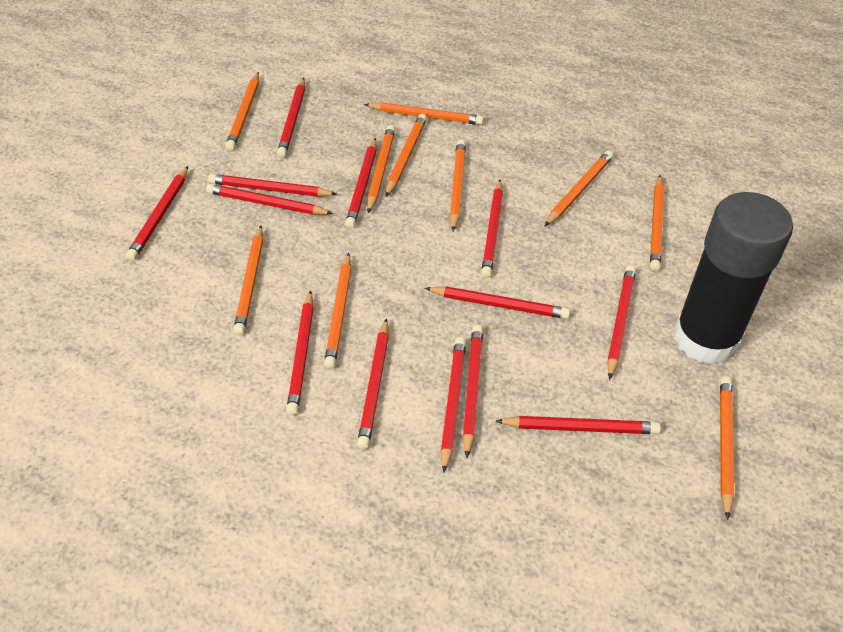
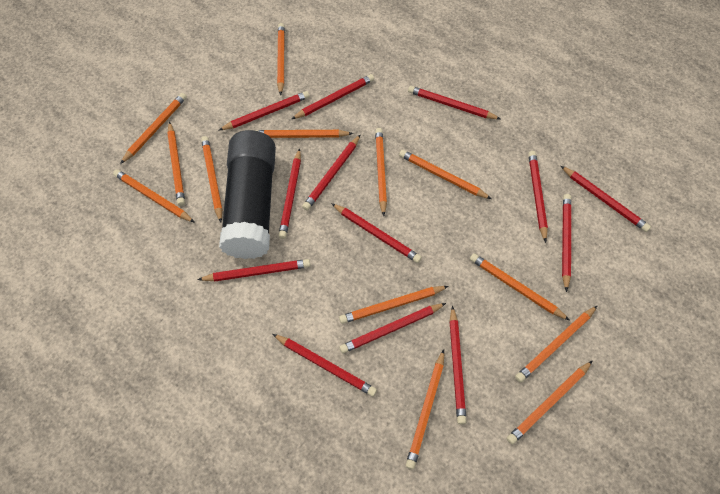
orange pencil: 10 -> 13

